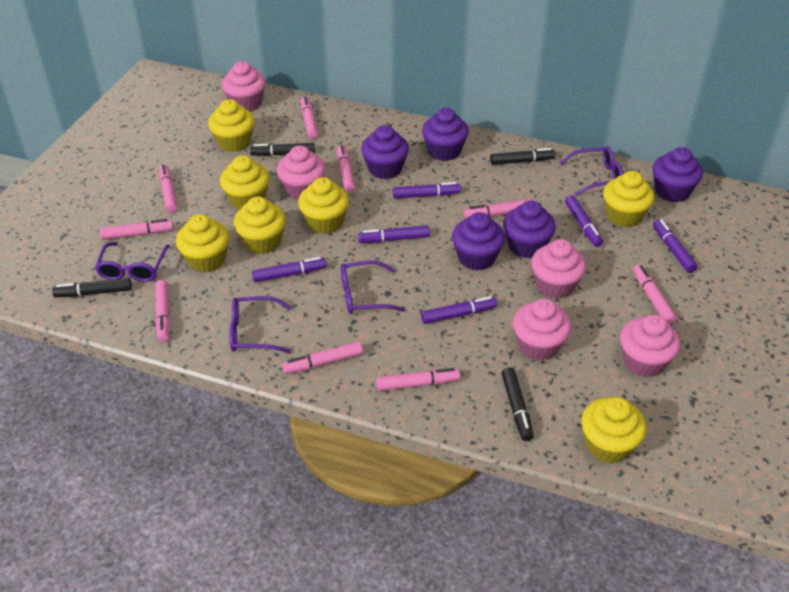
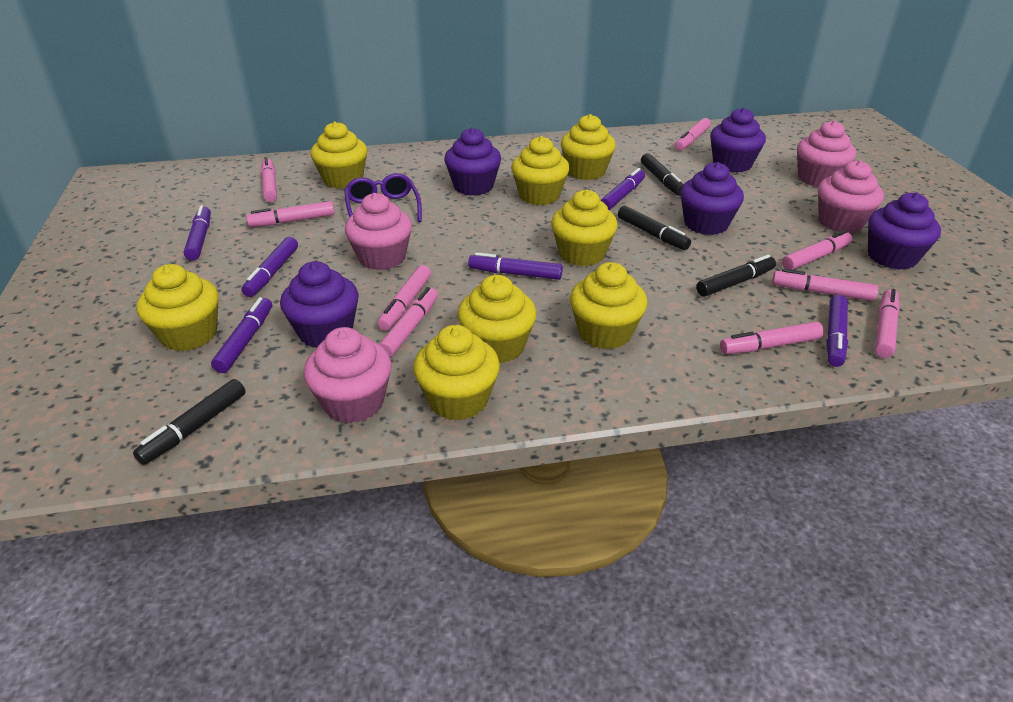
pink cupcake: 5 -> 4
purple glasses: 4 -> 1
yellow cupcake: 7 -> 8

